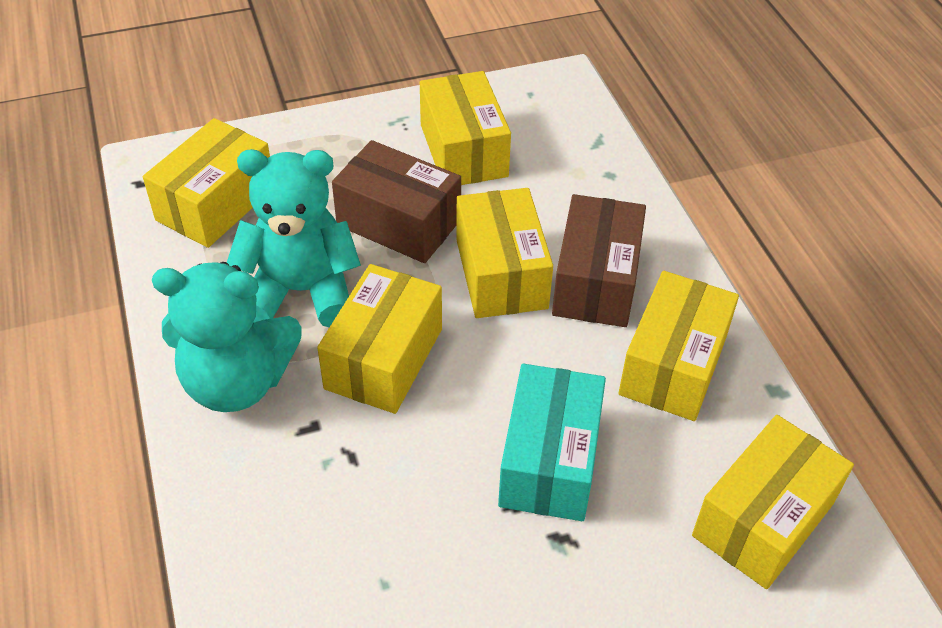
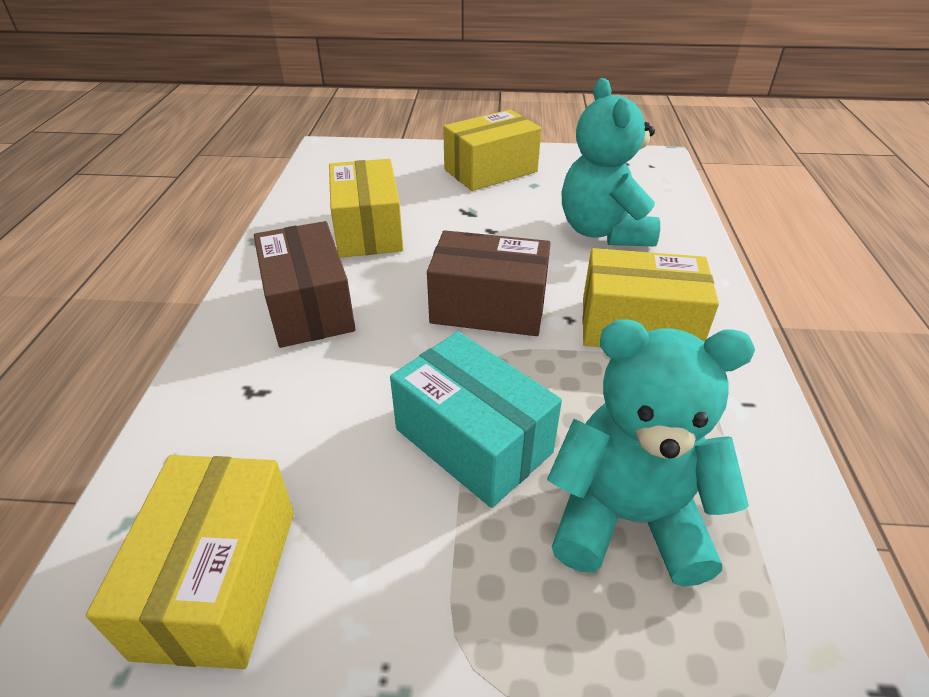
yellow box: 6 -> 4

